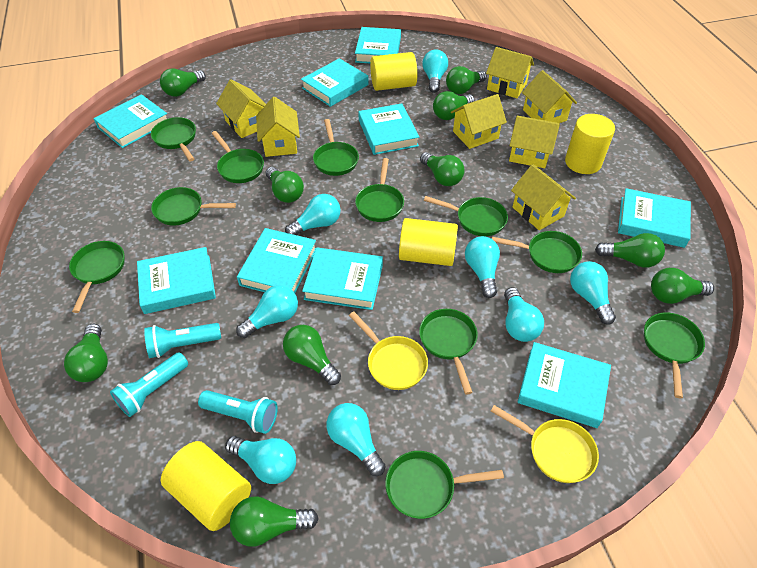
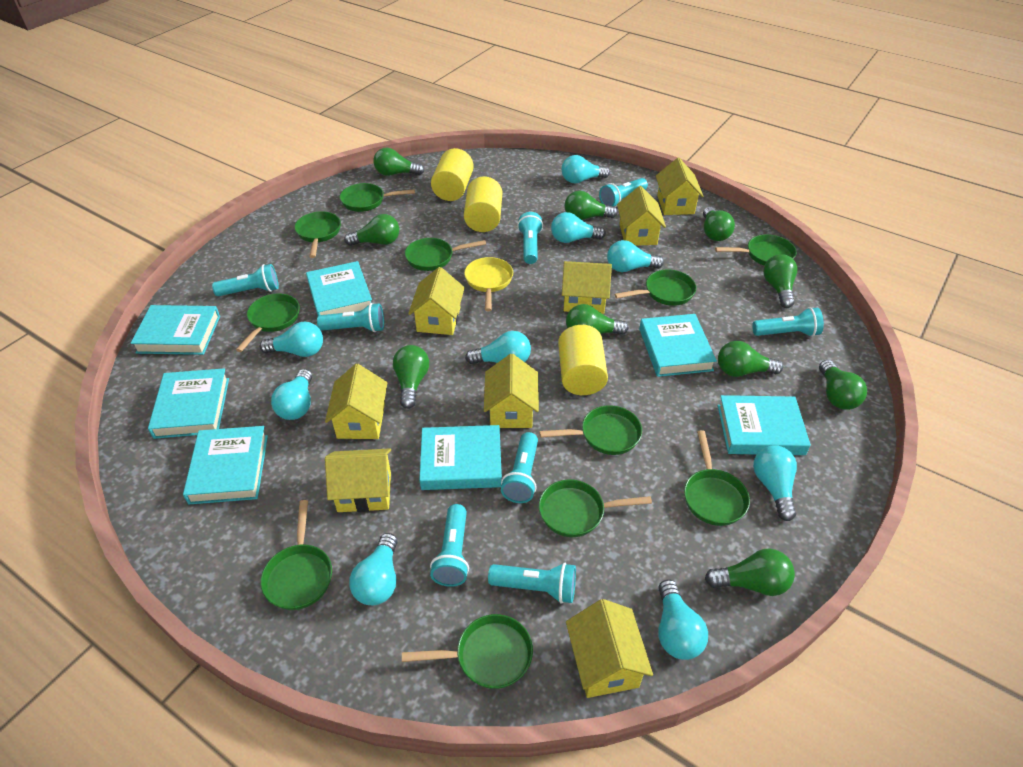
turquoise book: 9 -> 7
turquoise flashlight: 3 -> 8
turquoise light bulb: 8 -> 9
yellow cylinder: 4 -> 3
yellow house: 7 -> 8
yellow pan: 2 -> 1

